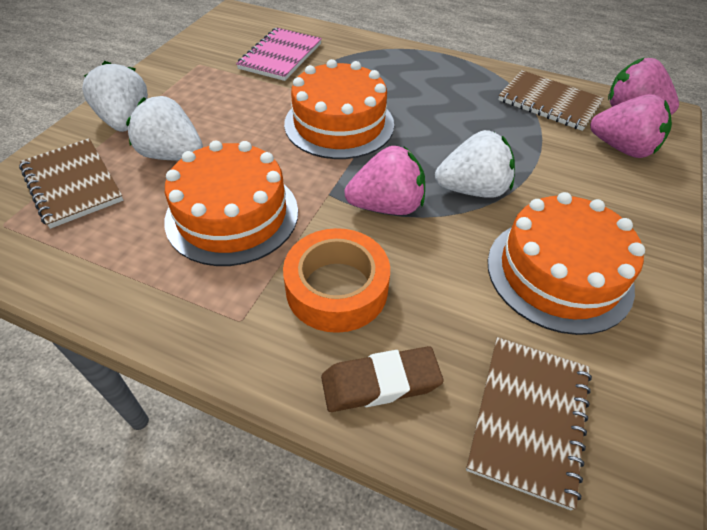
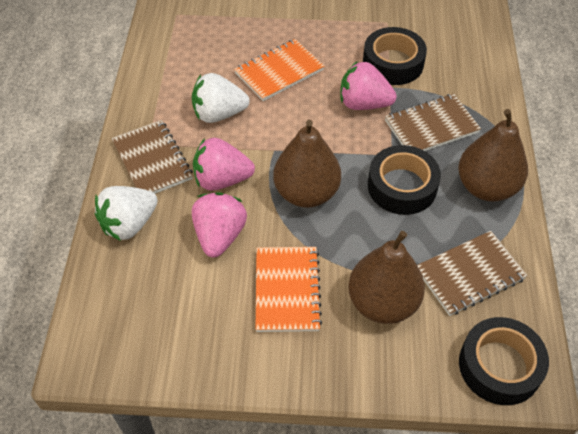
black tape: 0 -> 3
brown eraser: 1 -> 0
brown pear: 0 -> 3
orange cake: 3 -> 0
orange notebook: 0 -> 2
orange tape: 1 -> 0
pink notebook: 1 -> 0
white strawberry: 3 -> 2

